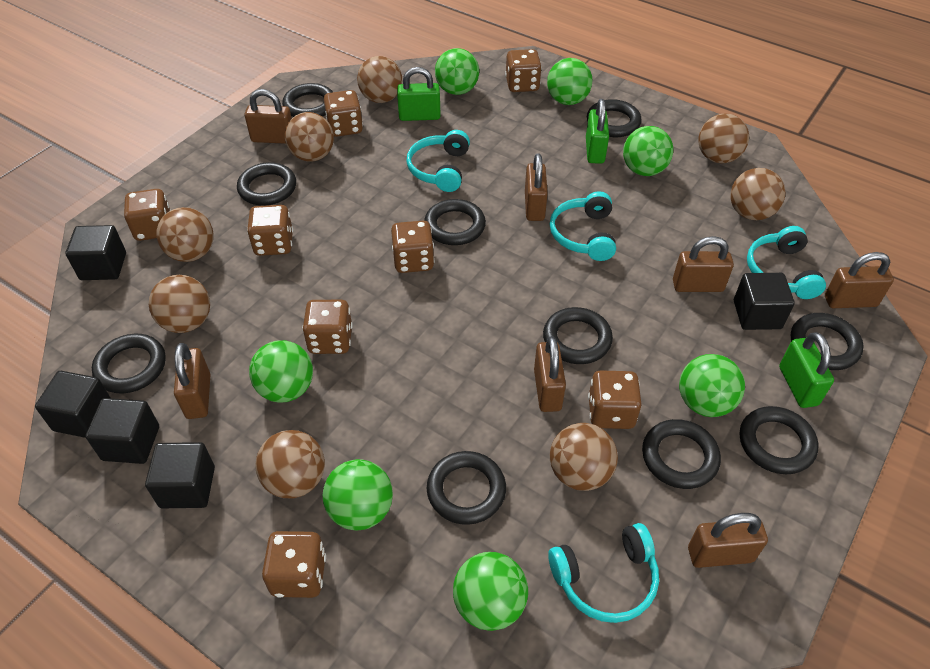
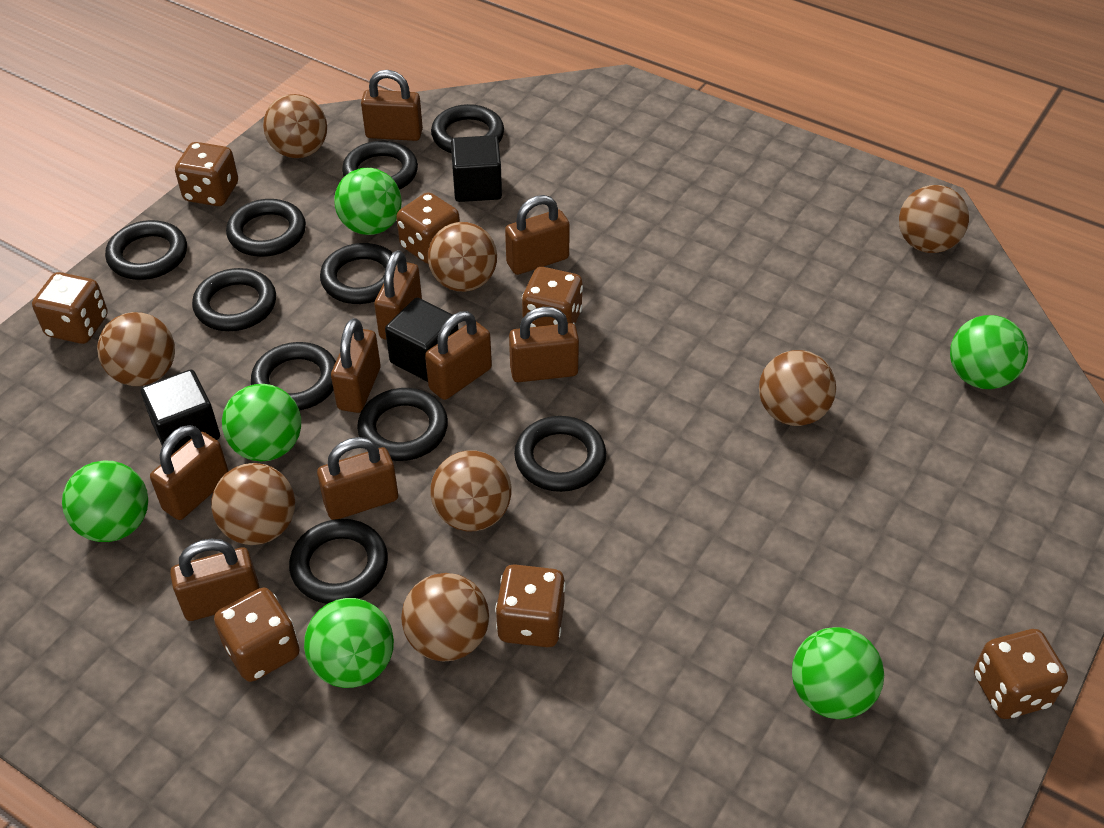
black cube: 5 -> 3
brown dice: 8 -> 7
brown padlock: 7 -> 9
green ball: 7 -> 6
green padlock: 3 -> 0
turquoise headphones: 4 -> 0

